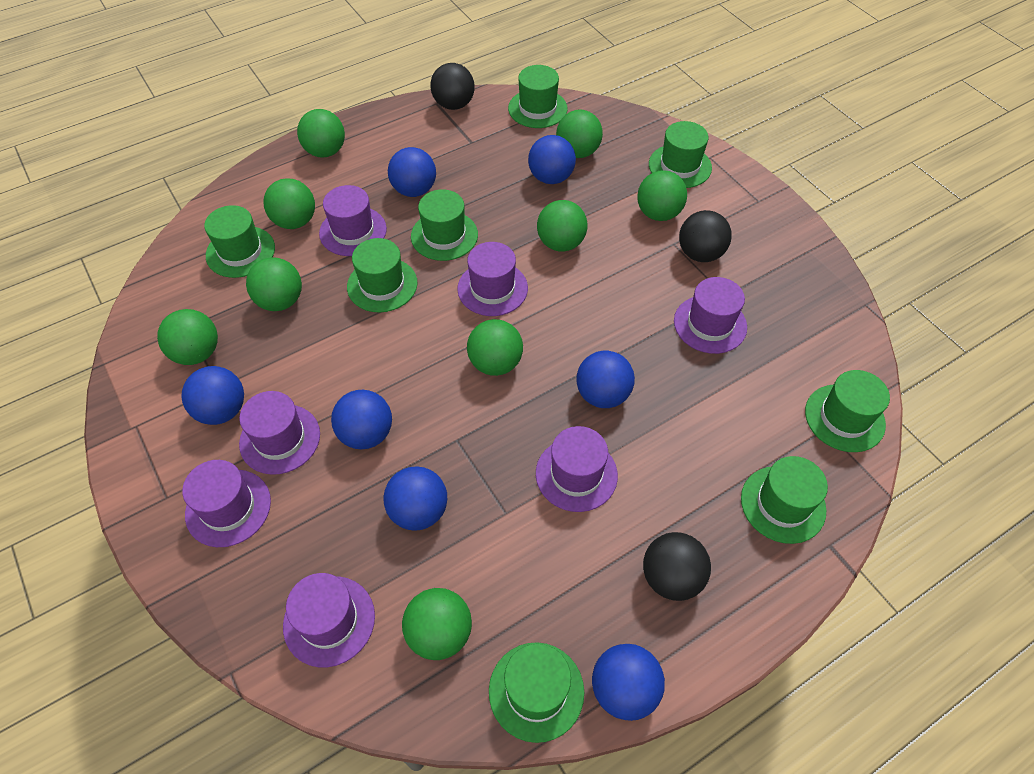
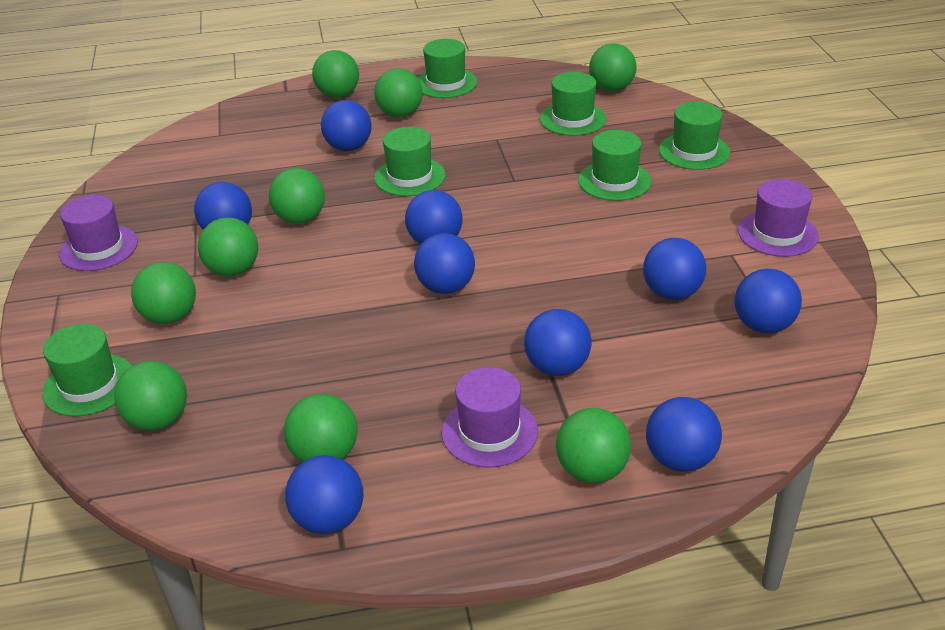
black ball: 3 -> 0
blue ball: 7 -> 9
green hat: 8 -> 6
purple hat: 7 -> 3

